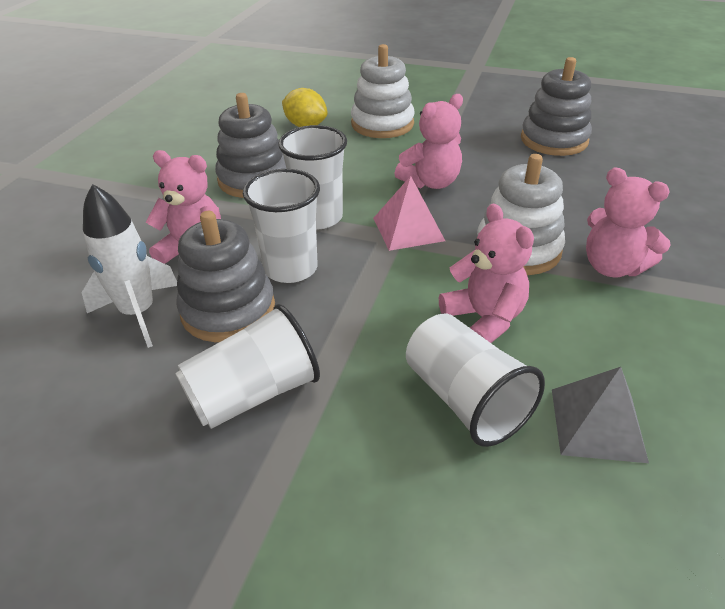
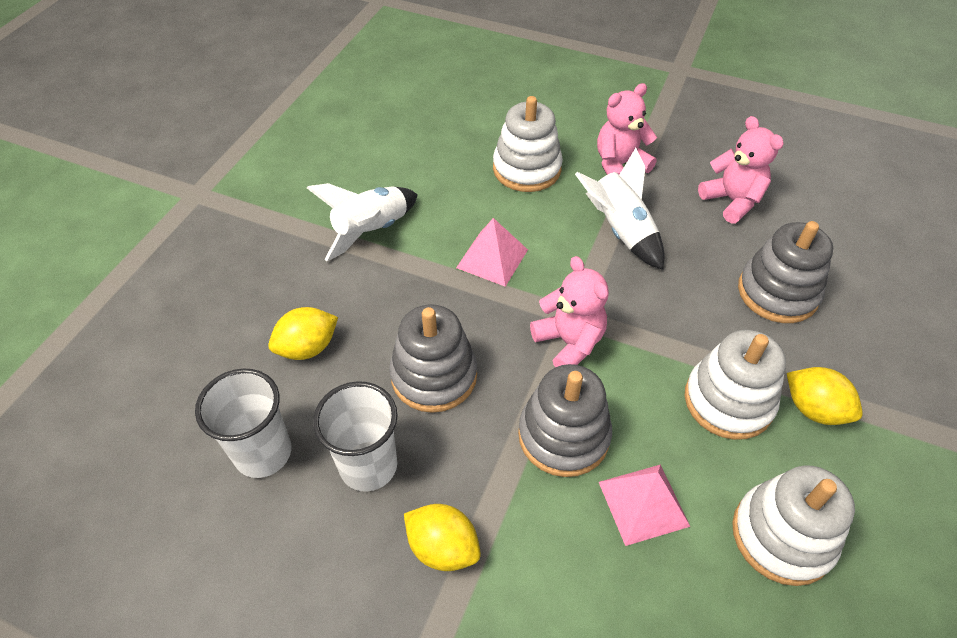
grey pyramid: 1 -> 0
pink pyramid: 1 -> 2
pink teddy bear: 4 -> 3
white cup: 4 -> 2
white rocket: 1 -> 2
white stacking toy: 2 -> 3
yellow lemon: 1 -> 3

